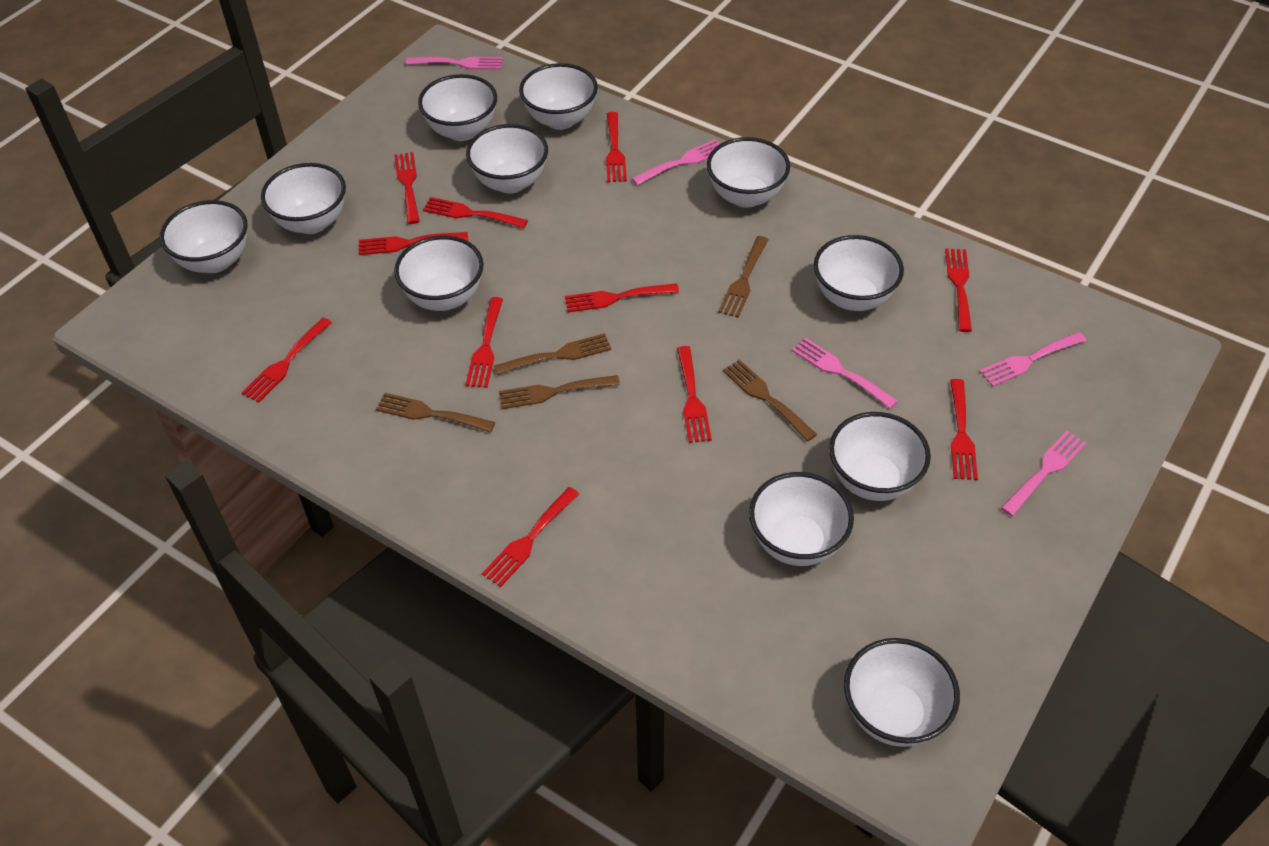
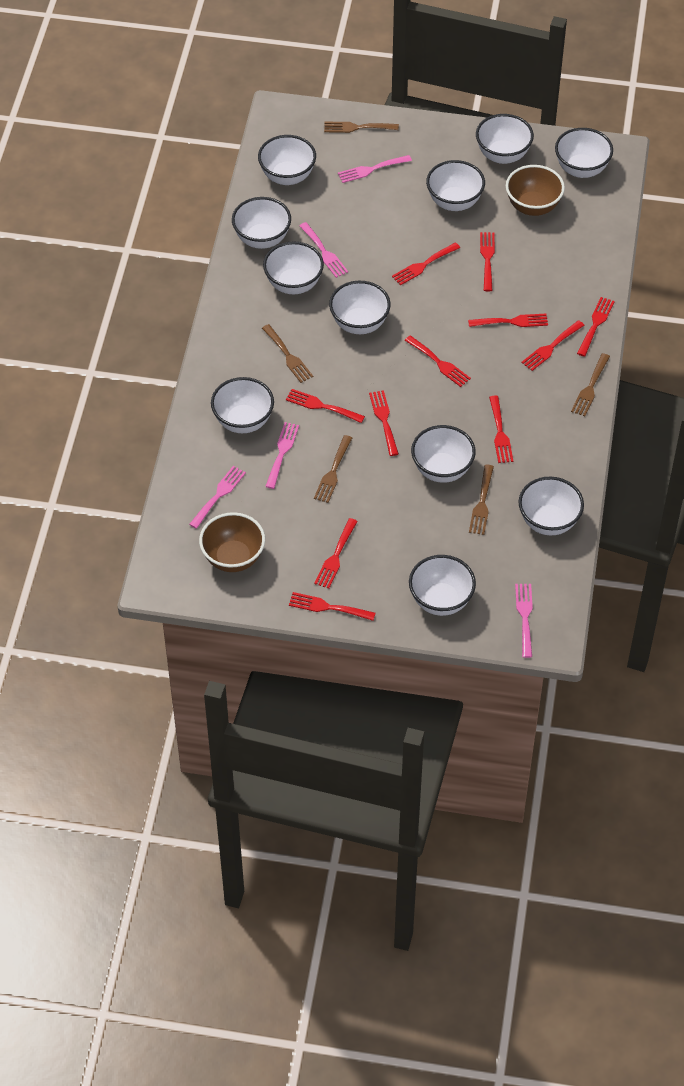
brown bowl: 0 -> 2

